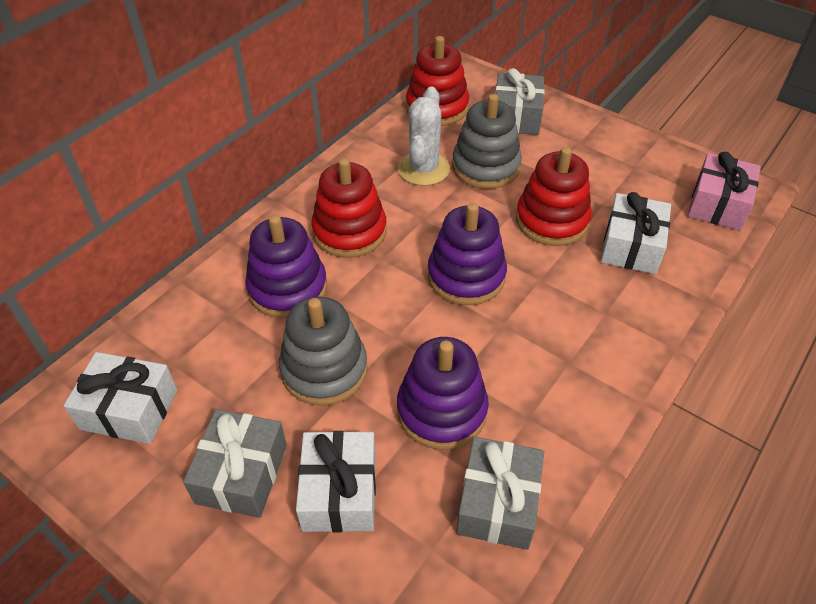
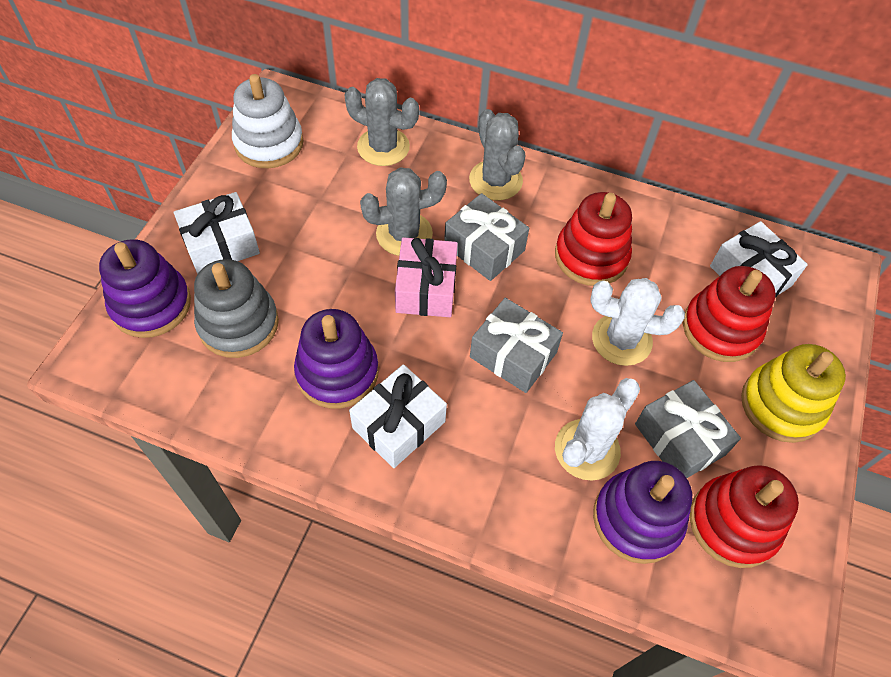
grey cactus: 0 -> 3
grey stacking toy: 2 -> 1
white cactus: 1 -> 2
white stacking toy: 0 -> 1
yellow stacking toy: 0 -> 1

